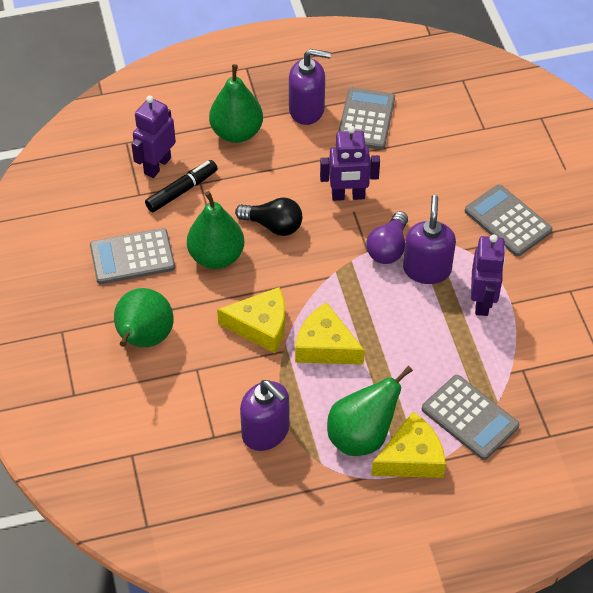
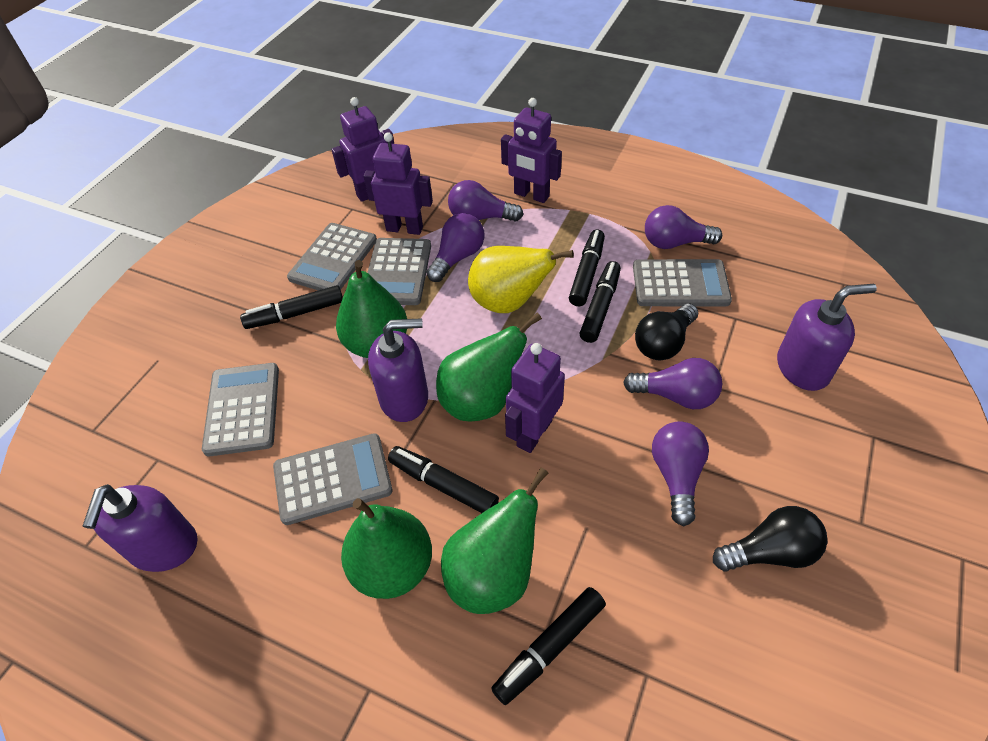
black light bulb: 1 -> 2
black marker: 1 -> 5
grey calculator: 4 -> 5
purple light bulb: 1 -> 5
purple robot: 3 -> 4
yellow cheese: 3 -> 0
yellow pear: 0 -> 1

